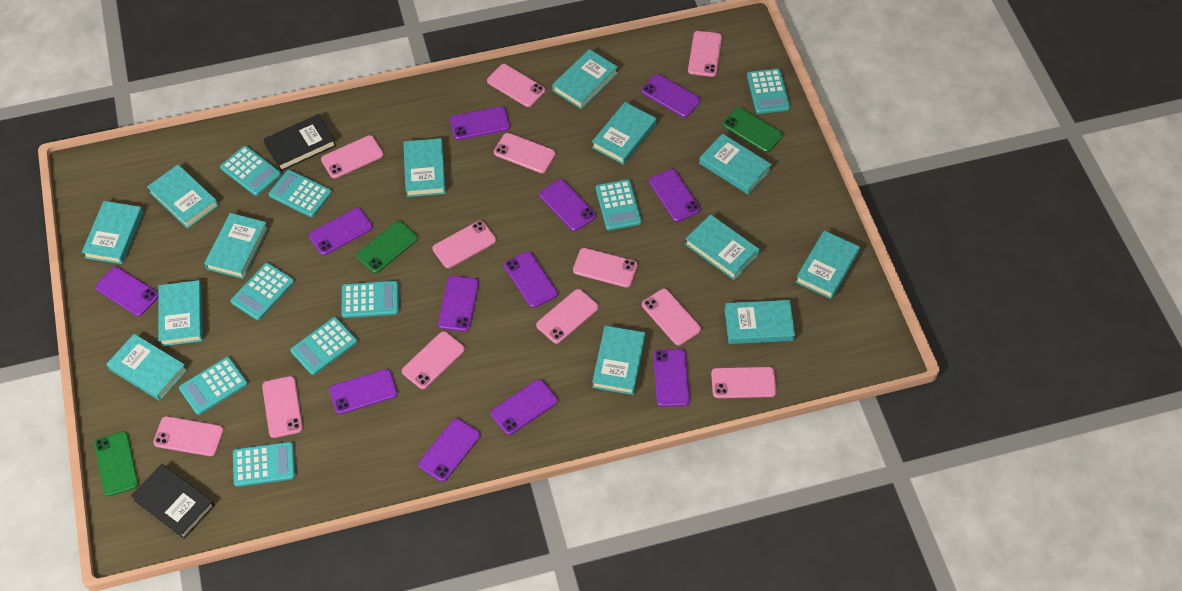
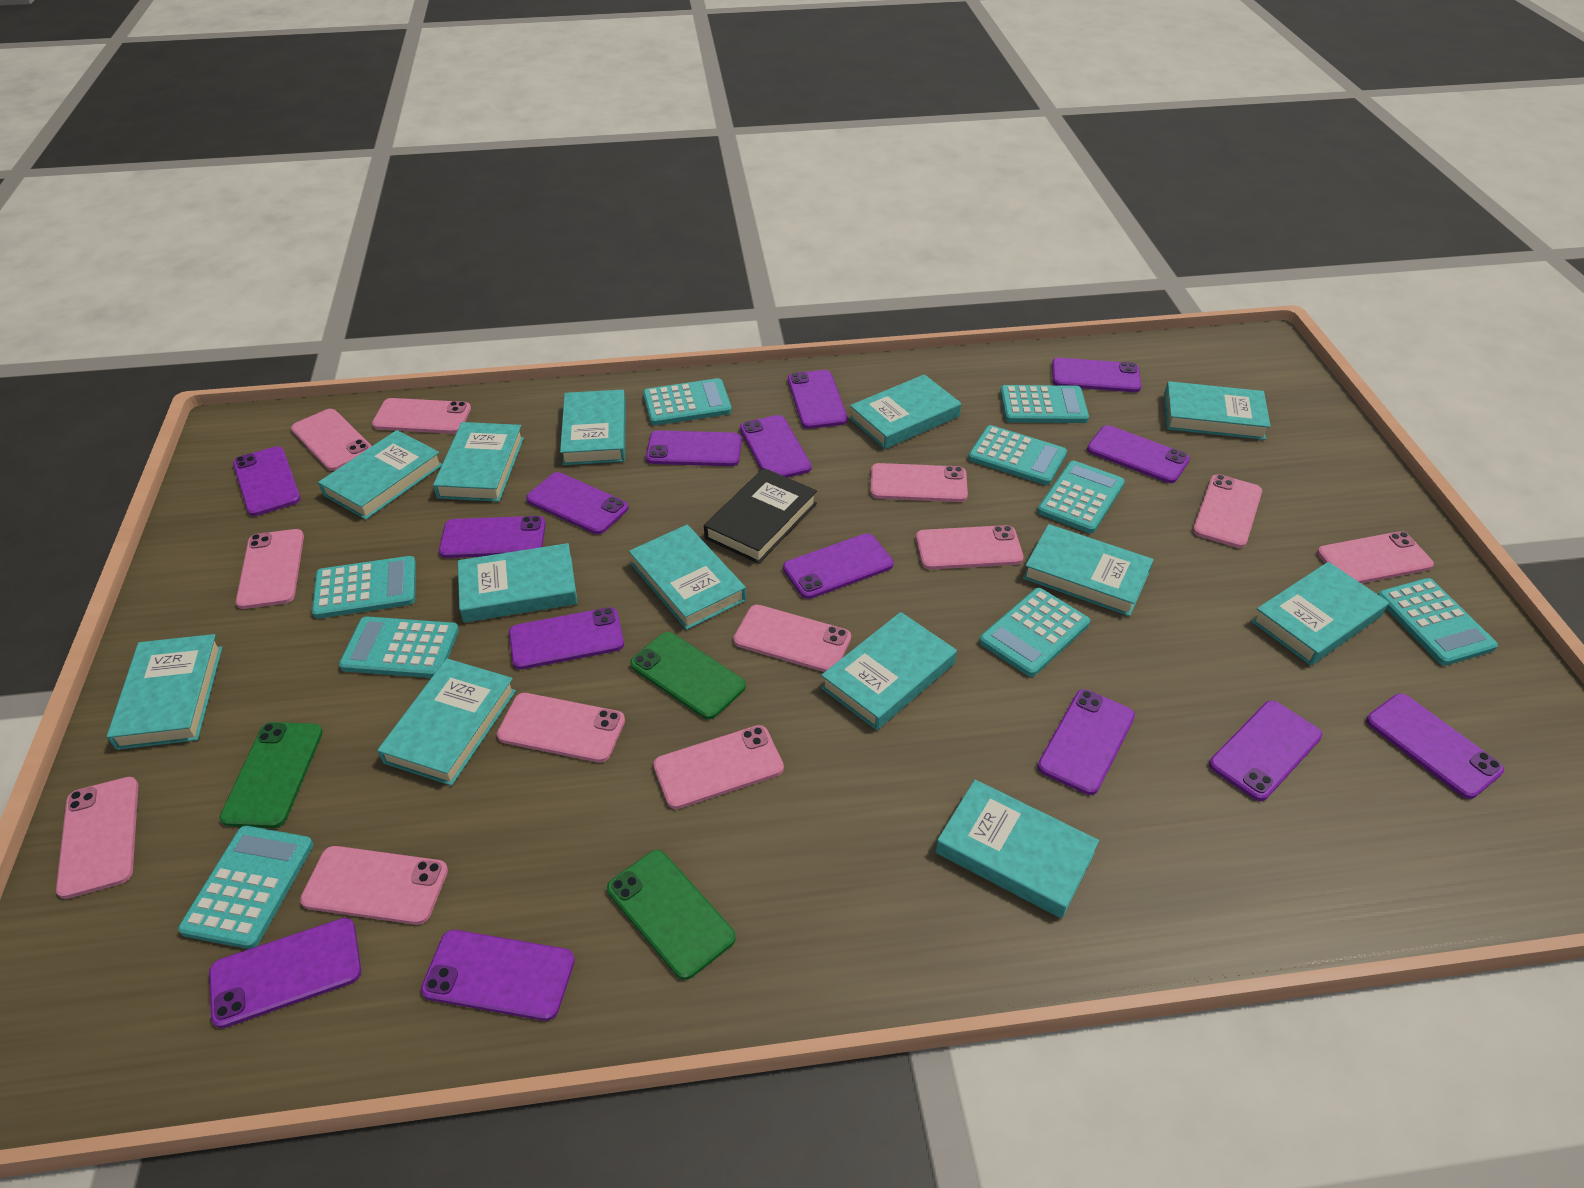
black book: 2 -> 1
purple phone: 12 -> 15

